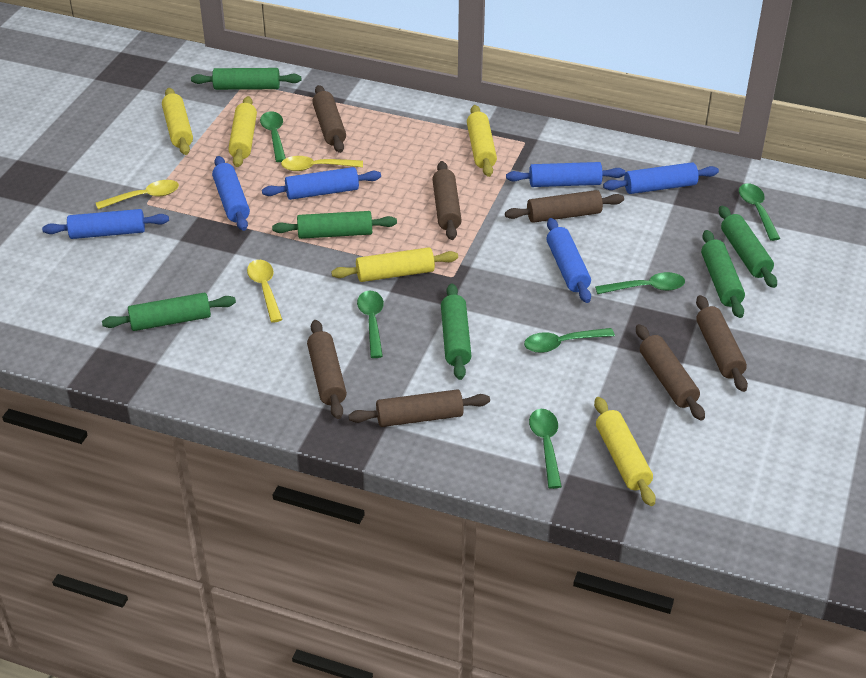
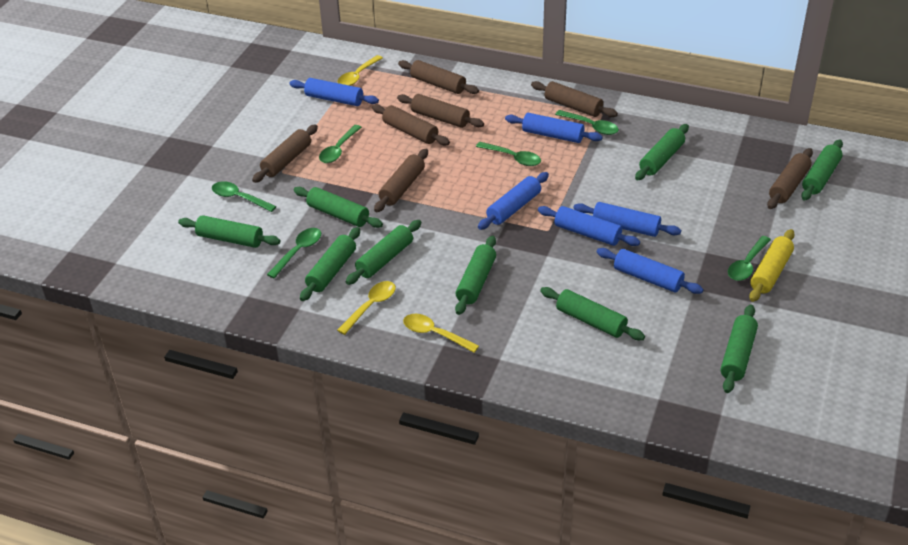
green rolling pin: 6 -> 9
yellow rolling pin: 5 -> 1

